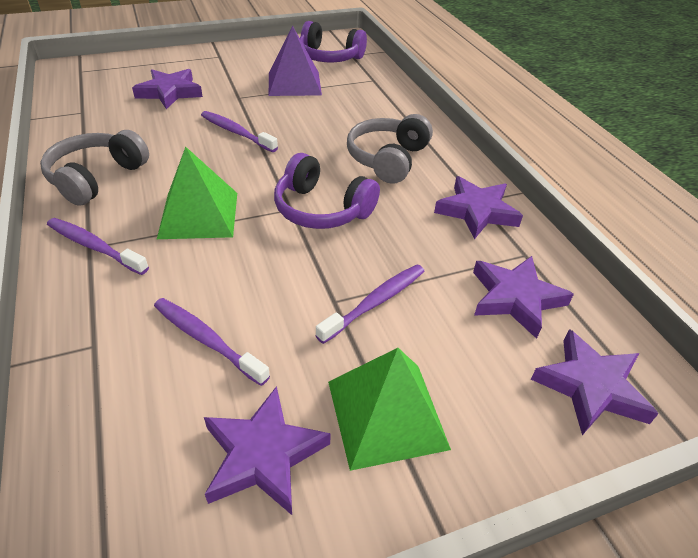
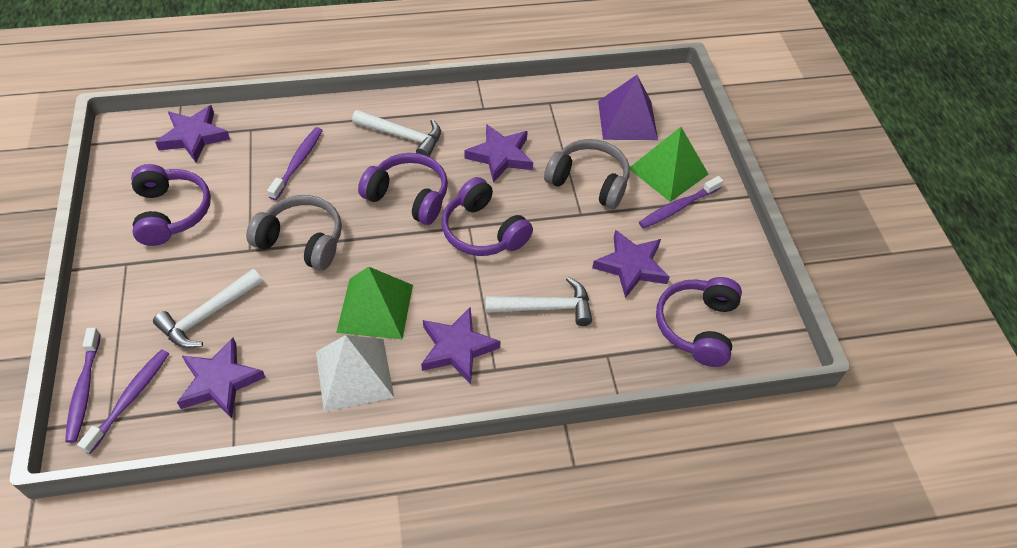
purple headphones: 2 -> 4
white hammer: 0 -> 3
white pyramid: 0 -> 1

